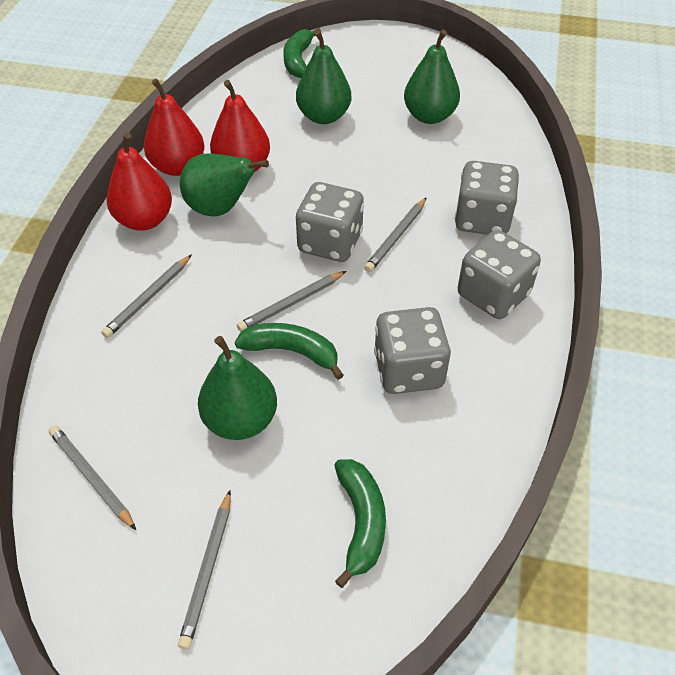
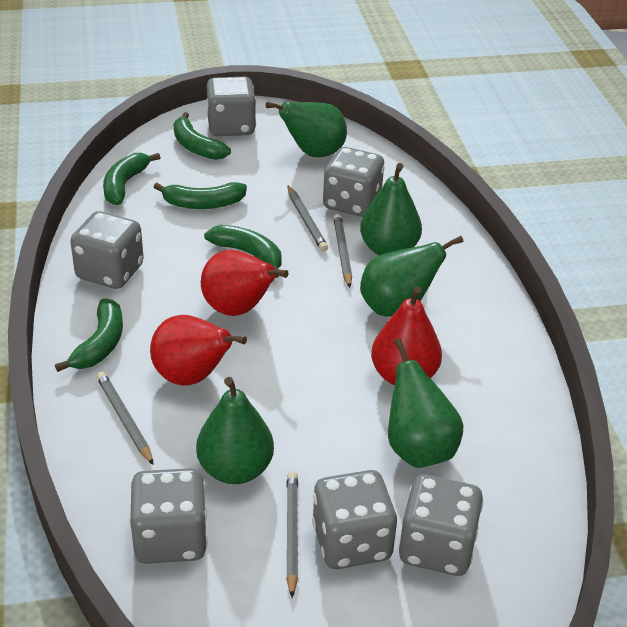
green banana: 3 -> 5
green pear: 4 -> 5
grey dice: 4 -> 6
grey pencil: 5 -> 4

